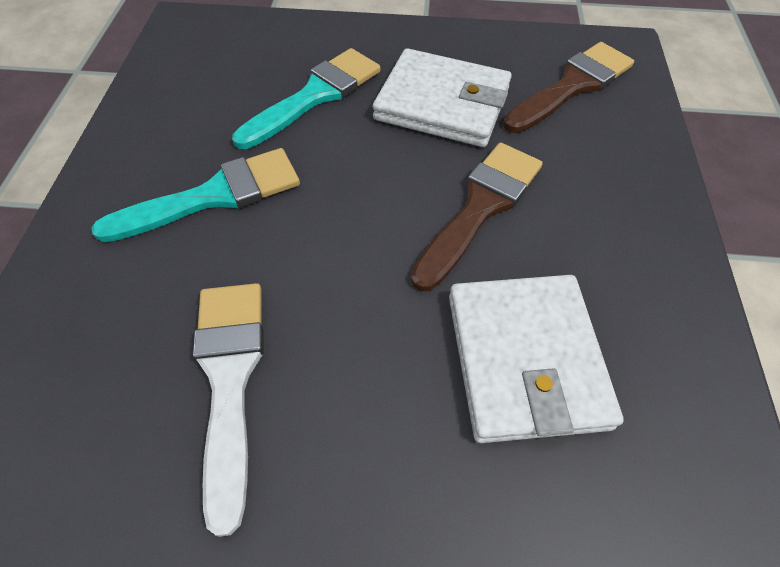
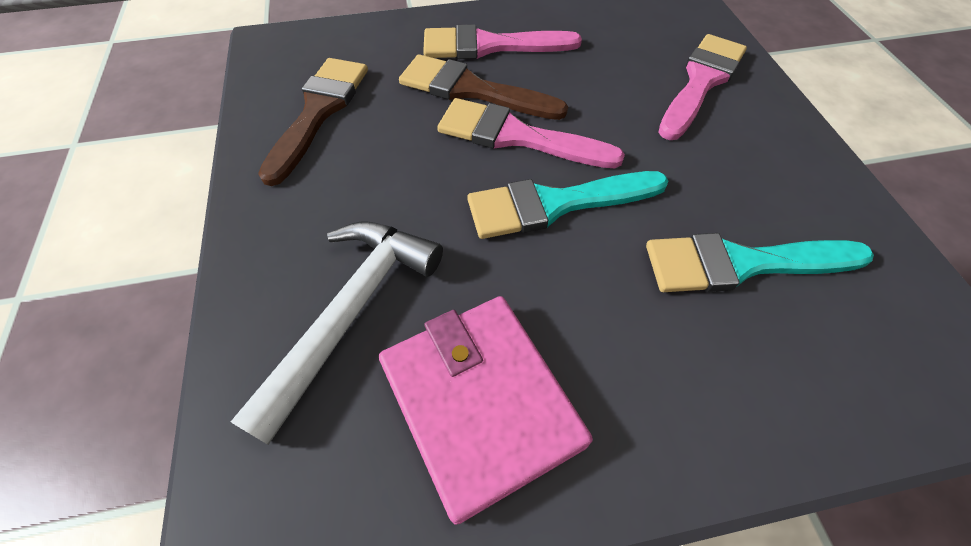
pink brush: 0 -> 3
pink wallet: 0 -> 1
white brush: 1 -> 0
white hammer: 0 -> 1
white wallet: 2 -> 0

